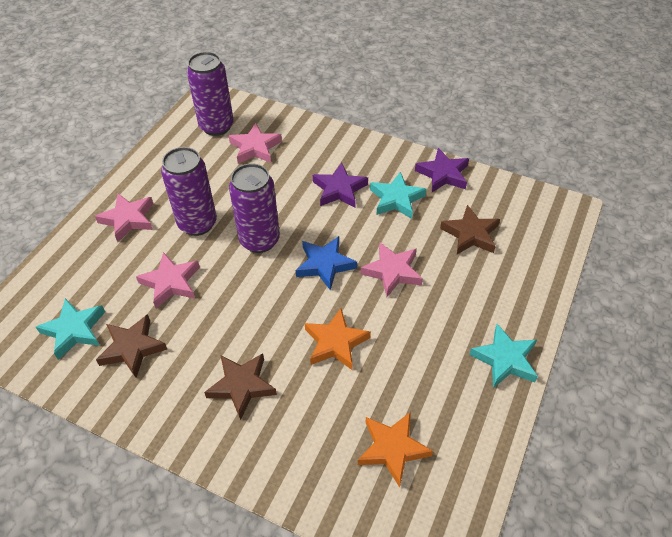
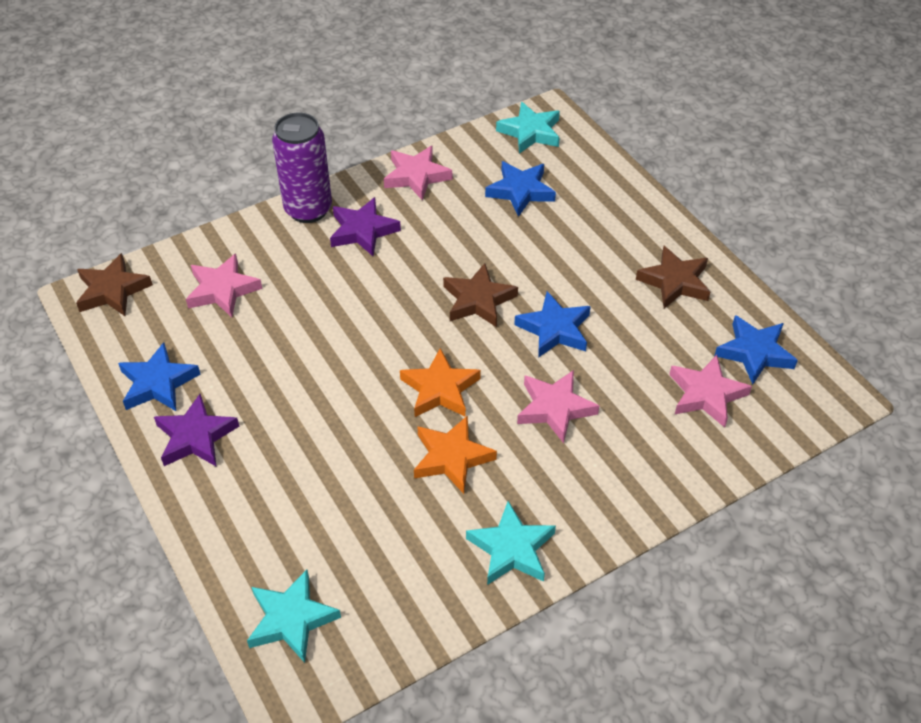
blue star: 1 -> 4
purple can: 3 -> 1

